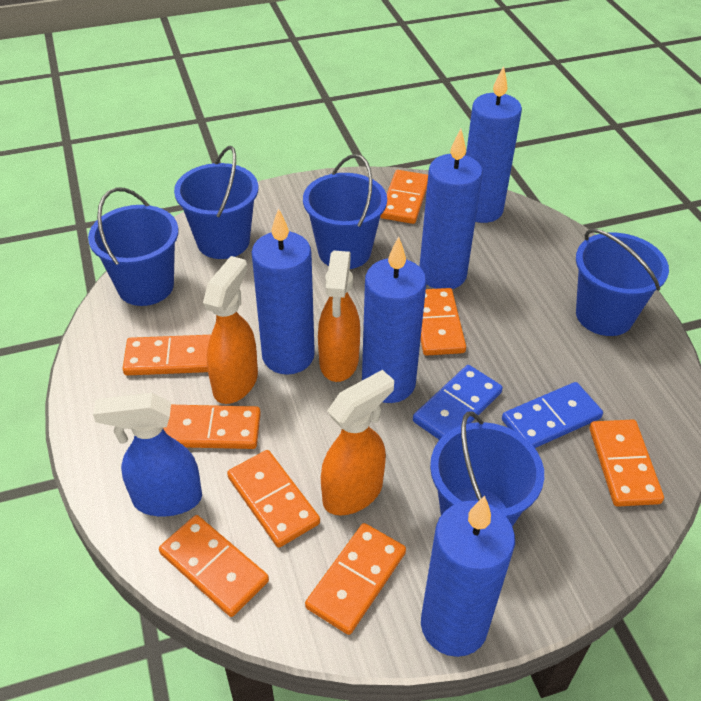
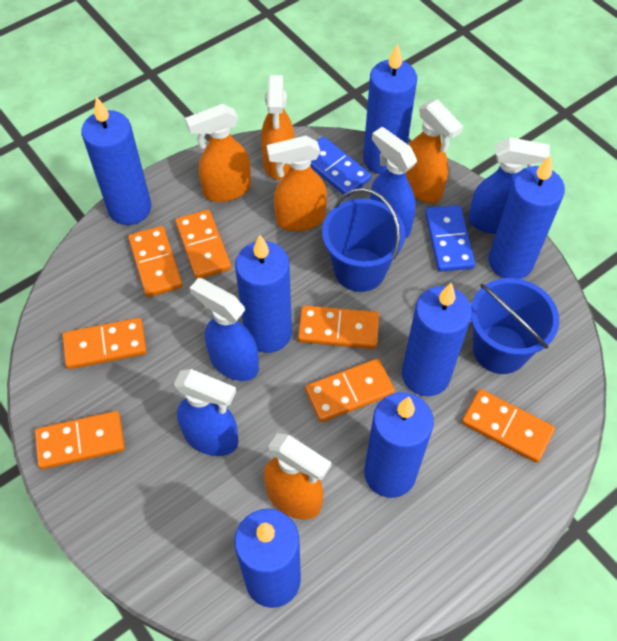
blue bucket: 5 -> 2
blue candle: 5 -> 7
blue spray bottle: 1 -> 4
orange domino: 8 -> 7
orange spray bottle: 3 -> 5

